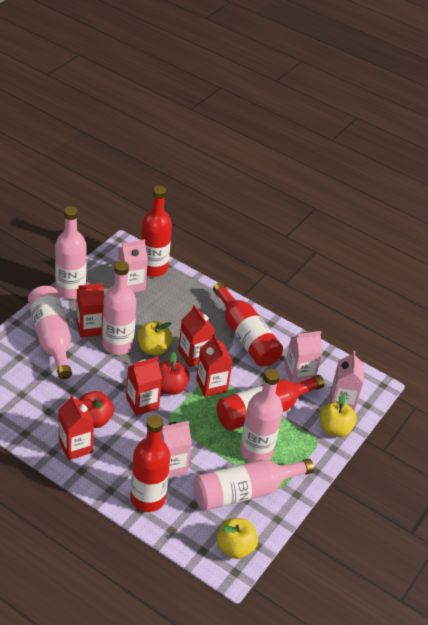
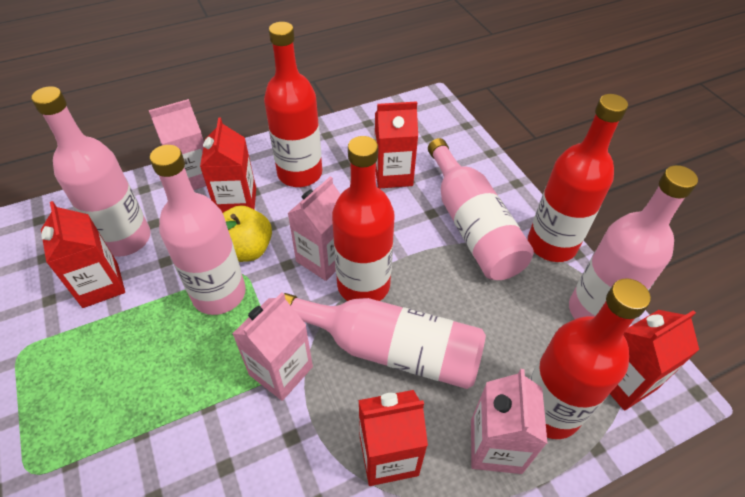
red apple: 2 -> 0
yellow apple: 3 -> 1

